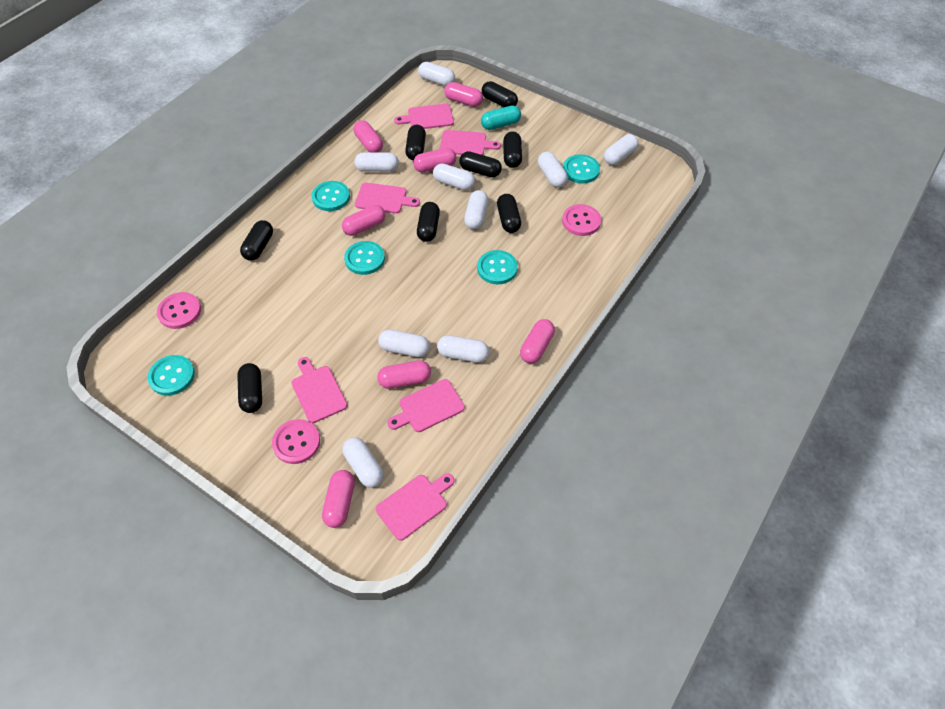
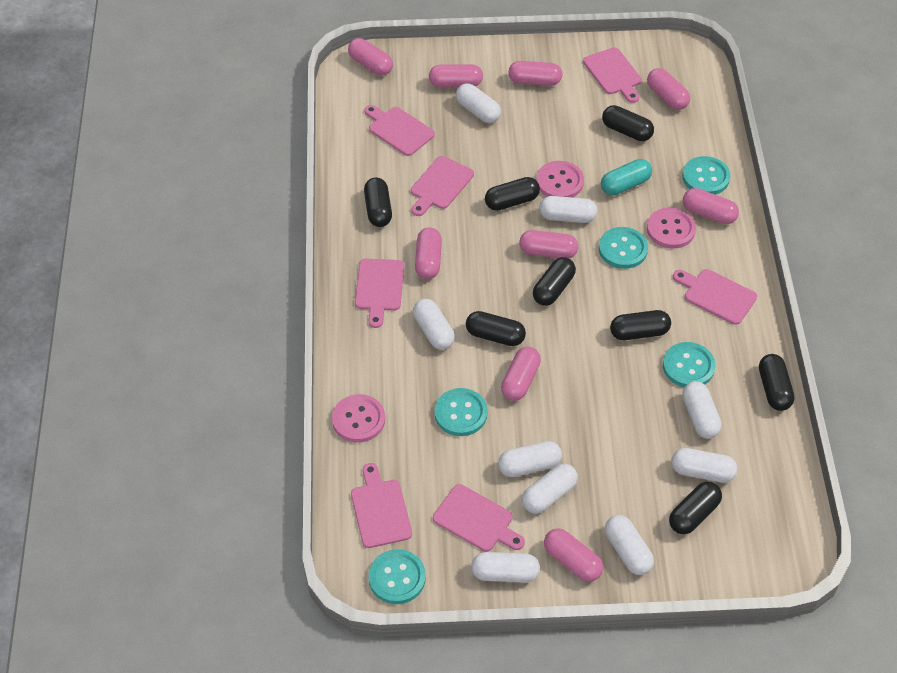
pink capsule: 7 -> 9
pink cutting board: 6 -> 7

